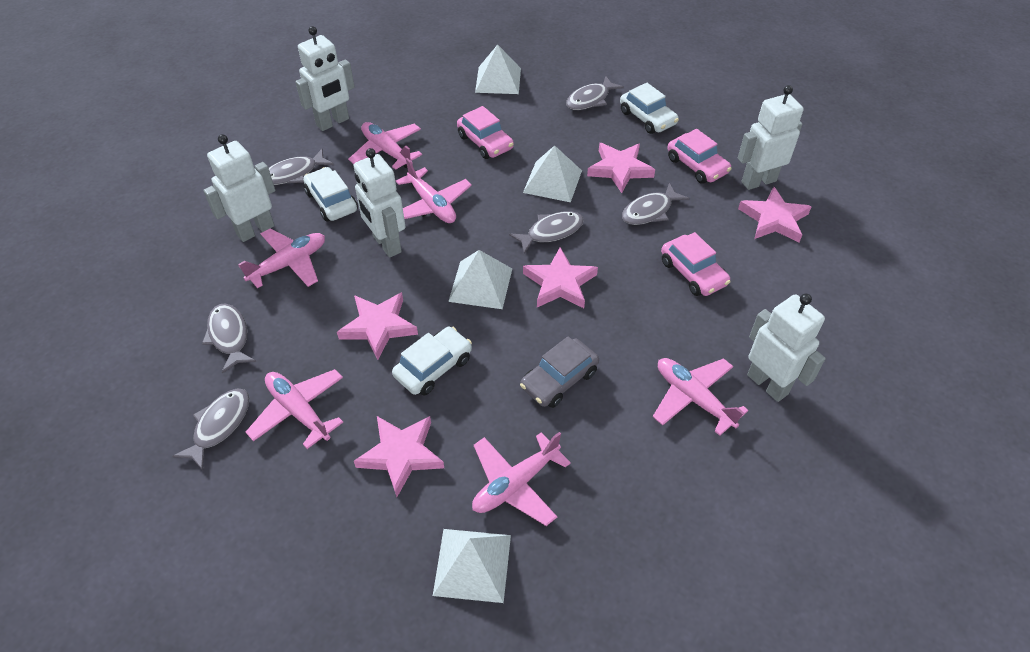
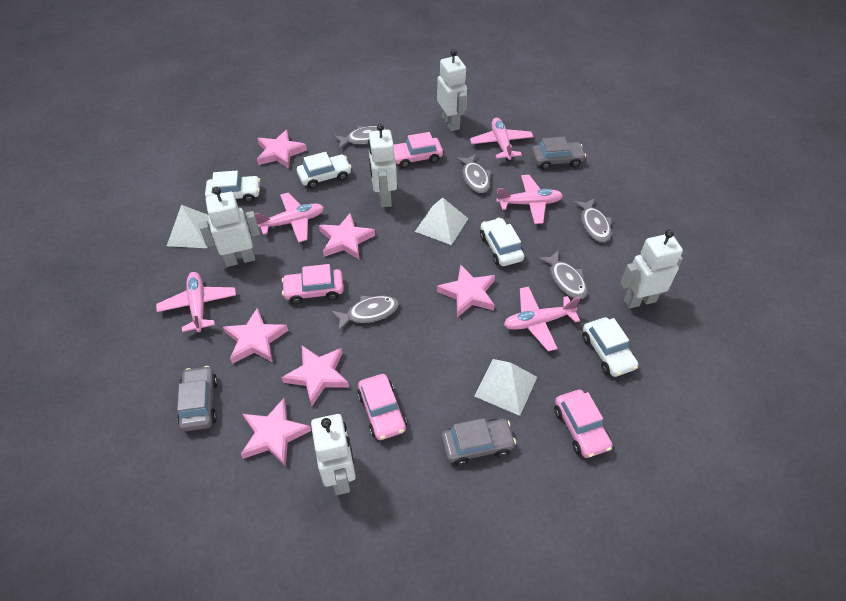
grey car: 1 -> 3
grey fish: 6 -> 5
pink car: 3 -> 4
pink plane: 6 -> 5
pink star: 5 -> 6
white car: 3 -> 4
white pyramid: 4 -> 3

